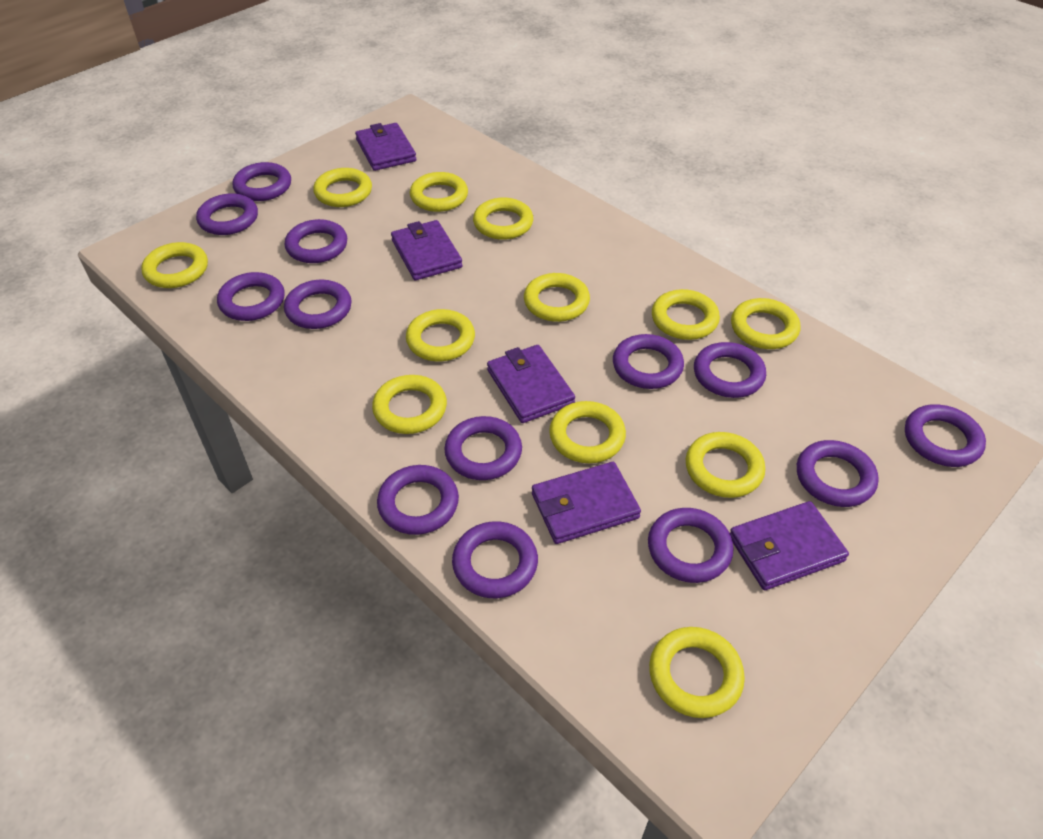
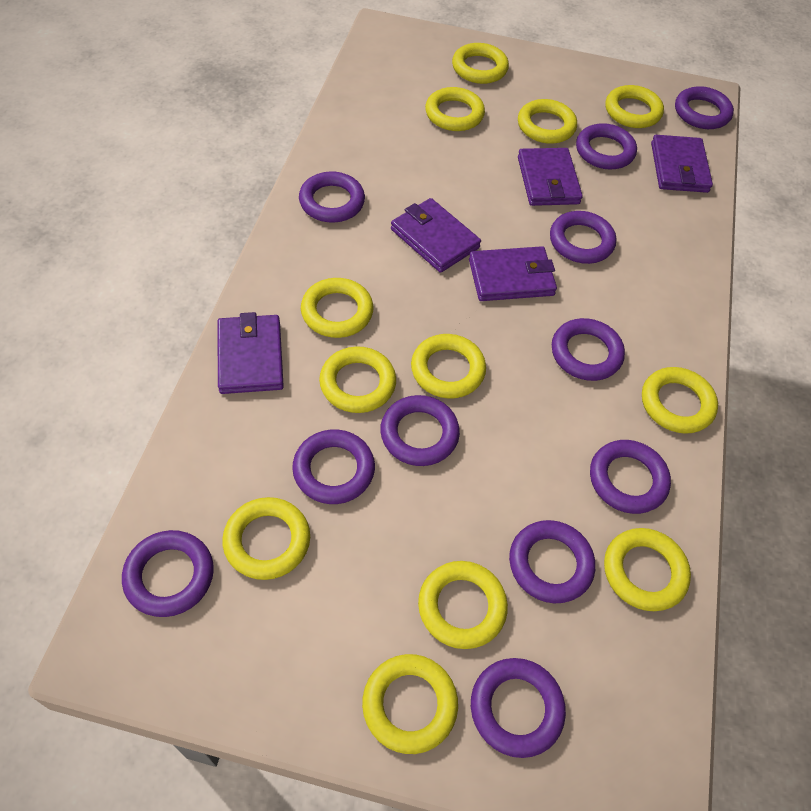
purple ring: 13 -> 11

